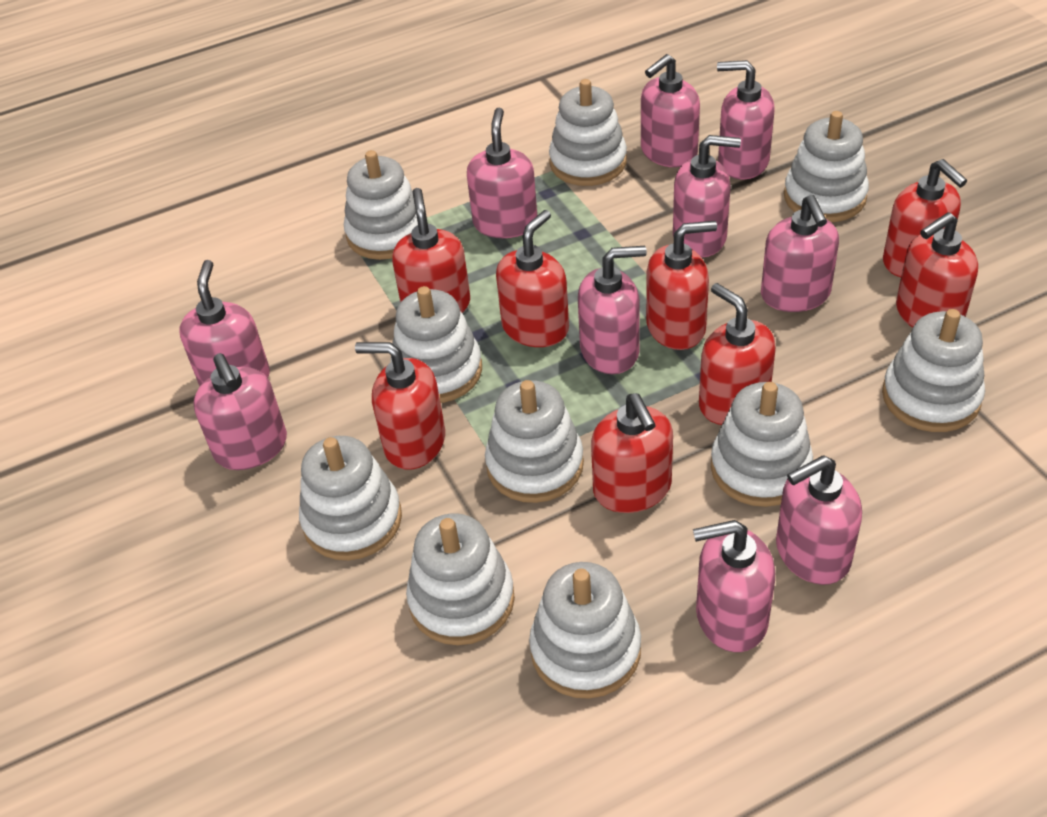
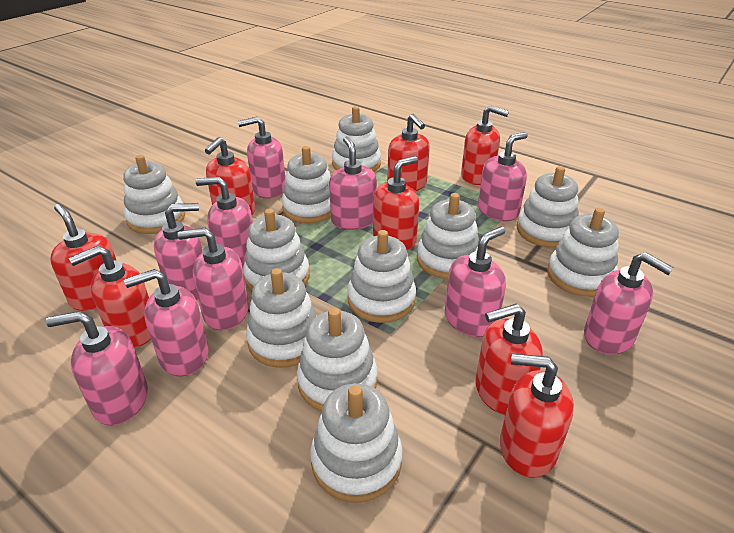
white stacking toy: 10 -> 11

